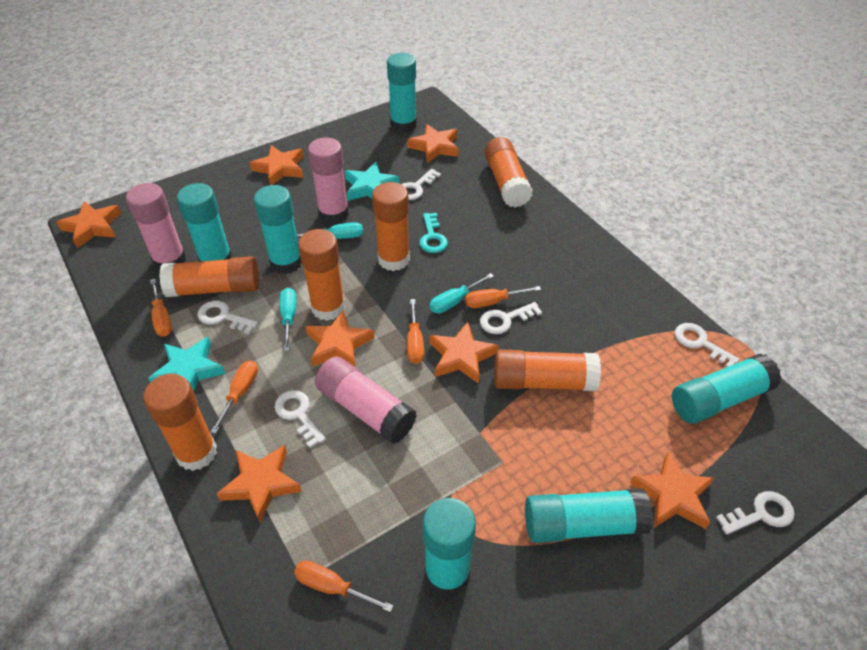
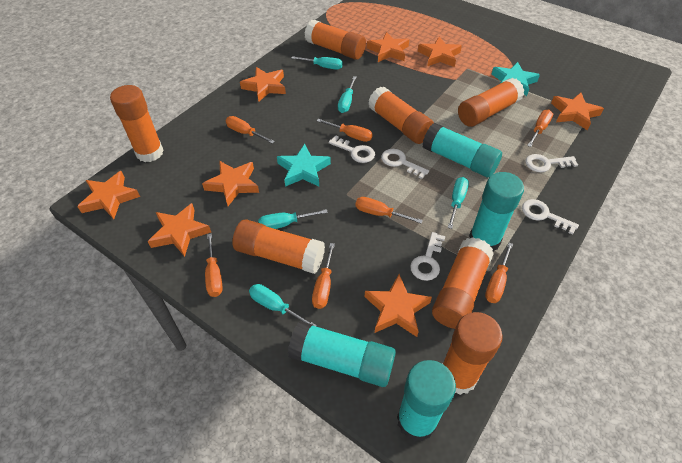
orange glue stick: 6 -> 7
orange screwdriver: 5 -> 7
orange star: 7 -> 8
pink glue stick: 3 -> 0
turquoise glue stick: 6 -> 4
turquoise key: 1 -> 0
turquoise screwdriver: 3 -> 5
white key: 6 -> 5

